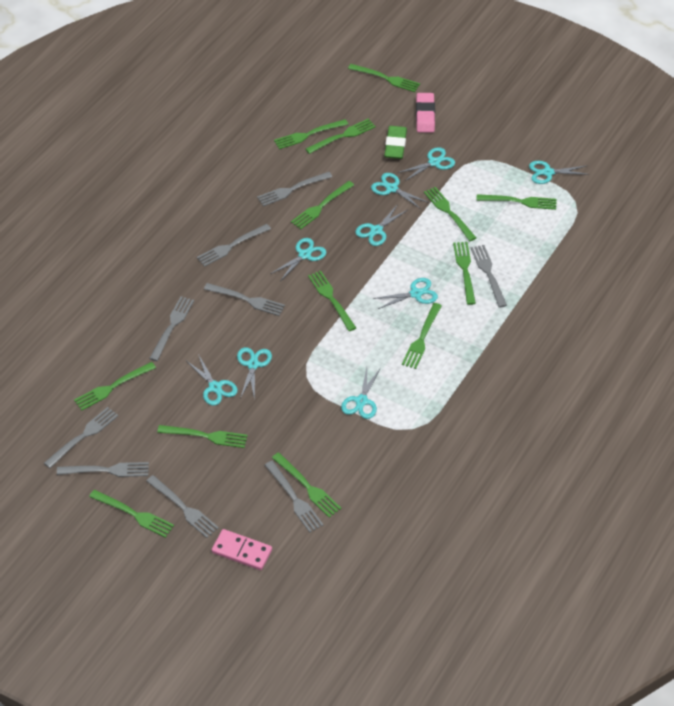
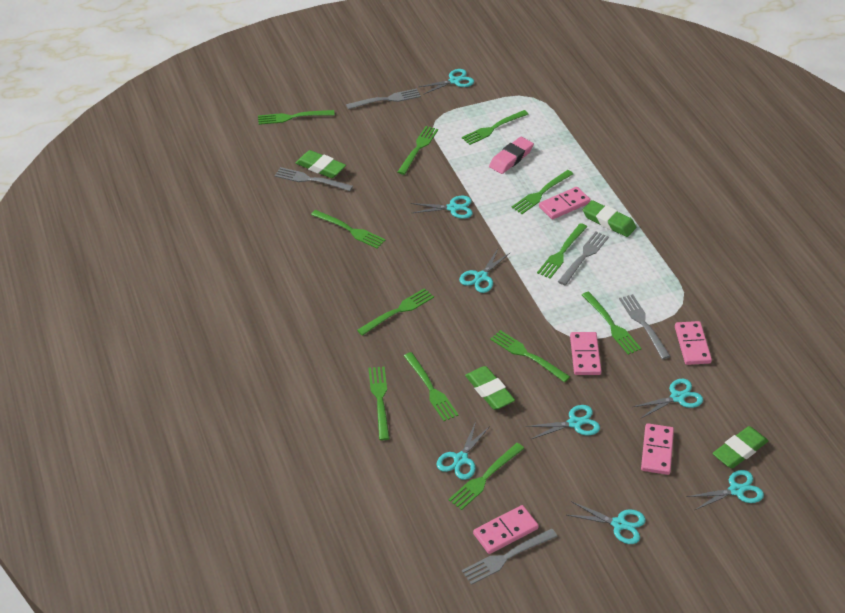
green eraser: 1 -> 4
green fork: 13 -> 12
grey fork: 9 -> 5
pink domino: 1 -> 5
turquoise scissors: 9 -> 8

